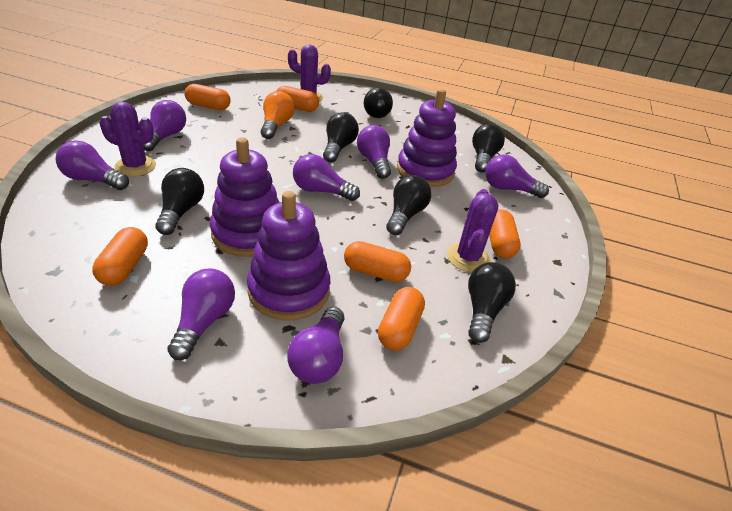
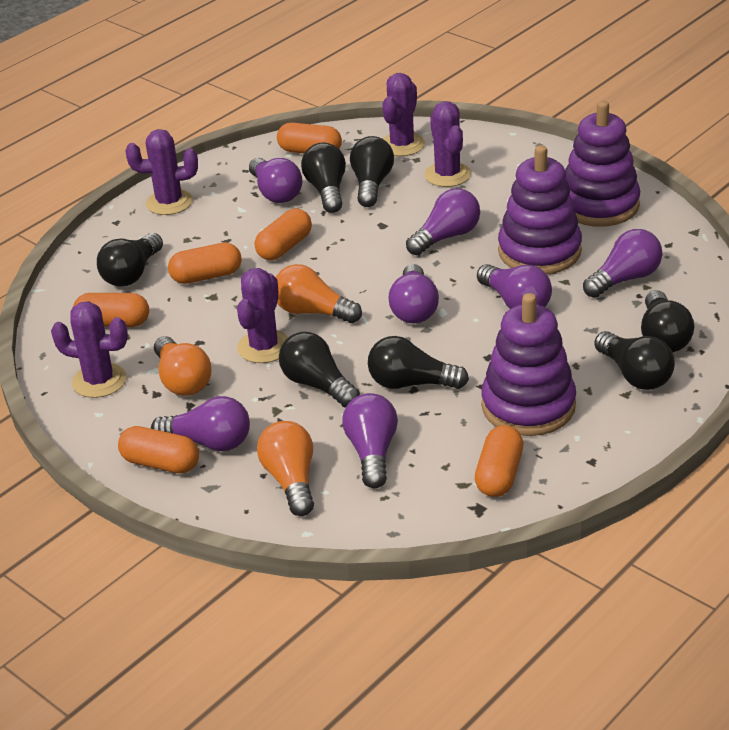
black light bulb: 6 -> 7
orange light bulb: 1 -> 3
purple cactus: 3 -> 5

